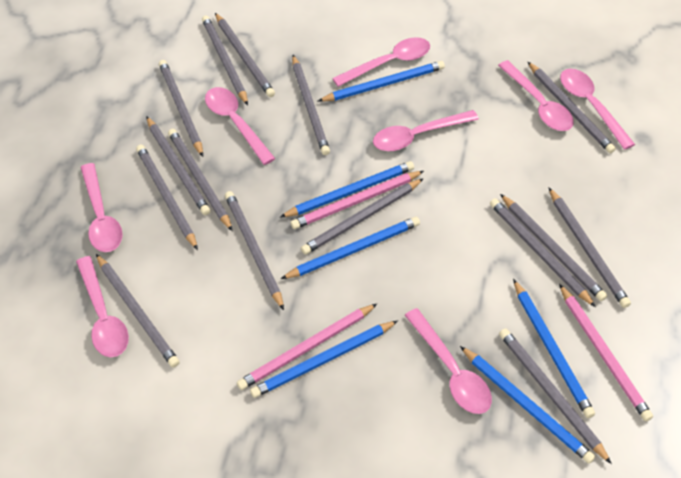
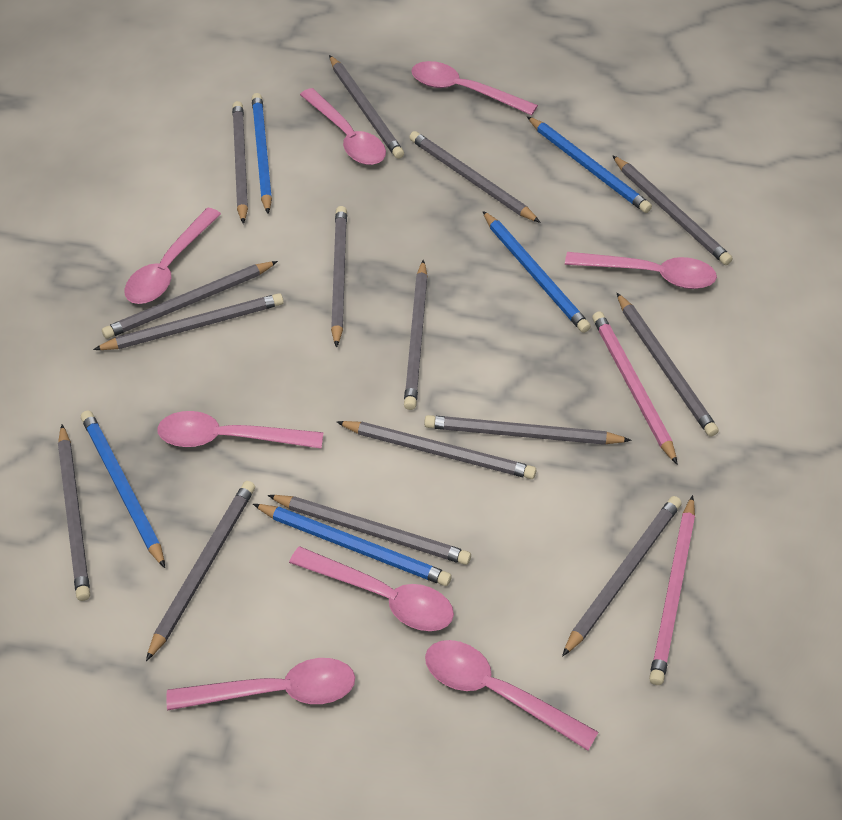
blue pencil: 6 -> 5
pink pencil: 3 -> 2

